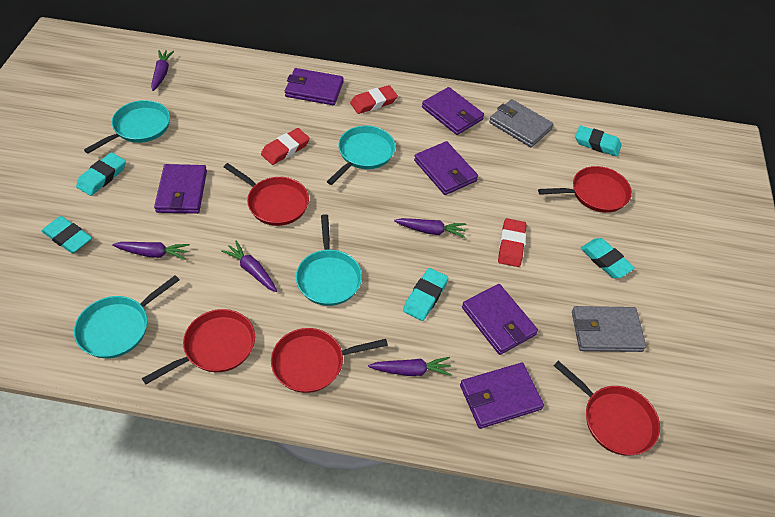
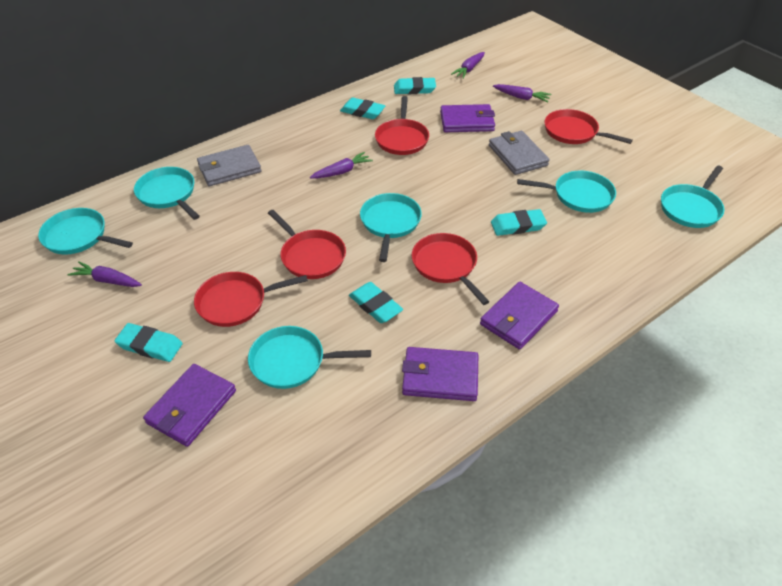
purple carrot: 5 -> 4
purple wallet: 6 -> 4
red eraser: 3 -> 0
turquoise pan: 4 -> 6

